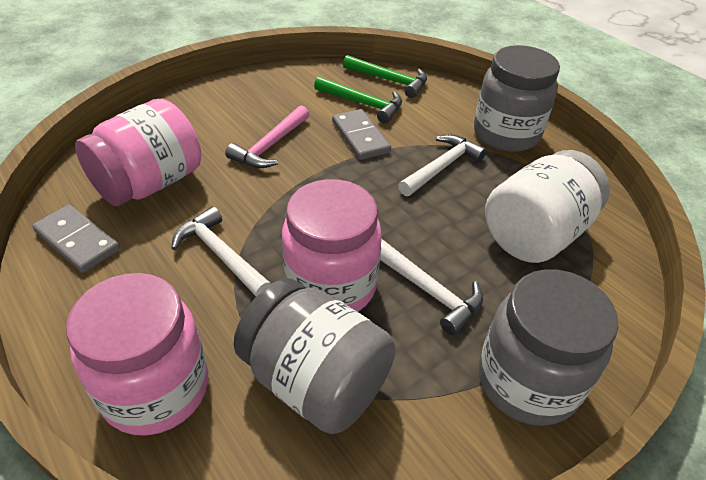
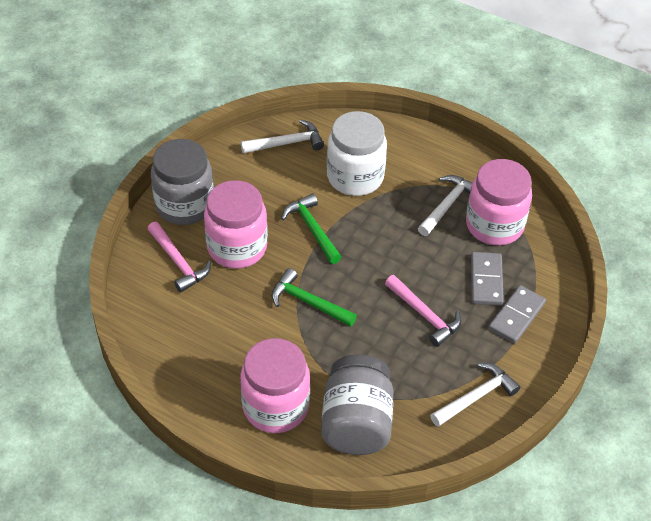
grey jar: 3 -> 2
pink hammer: 1 -> 2

